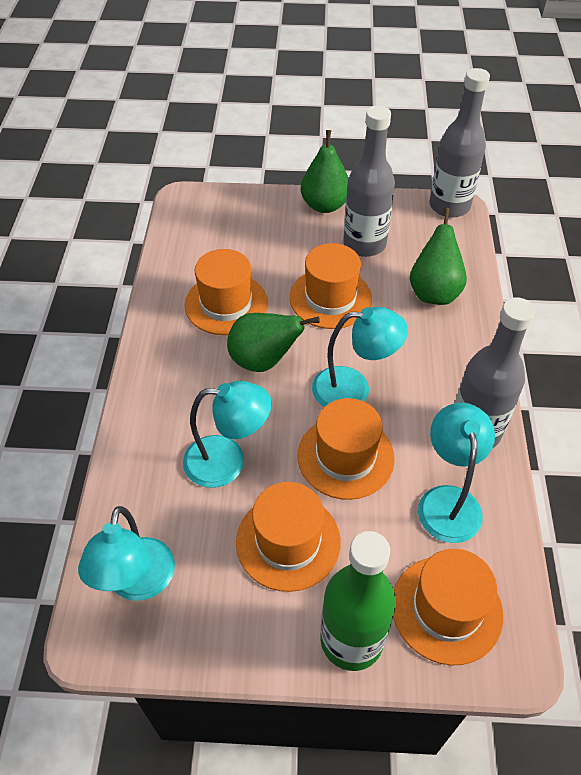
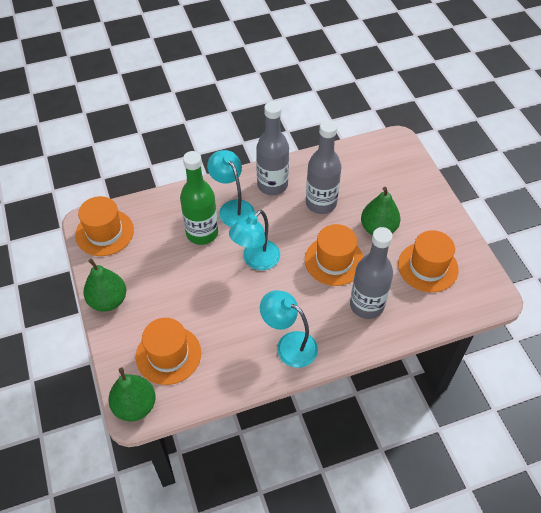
orange hat: 5 -> 4
turquoise lamp: 4 -> 3

